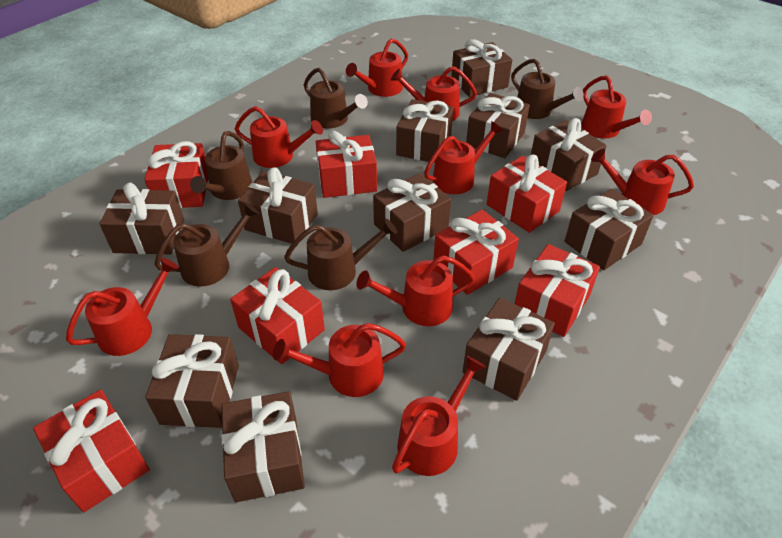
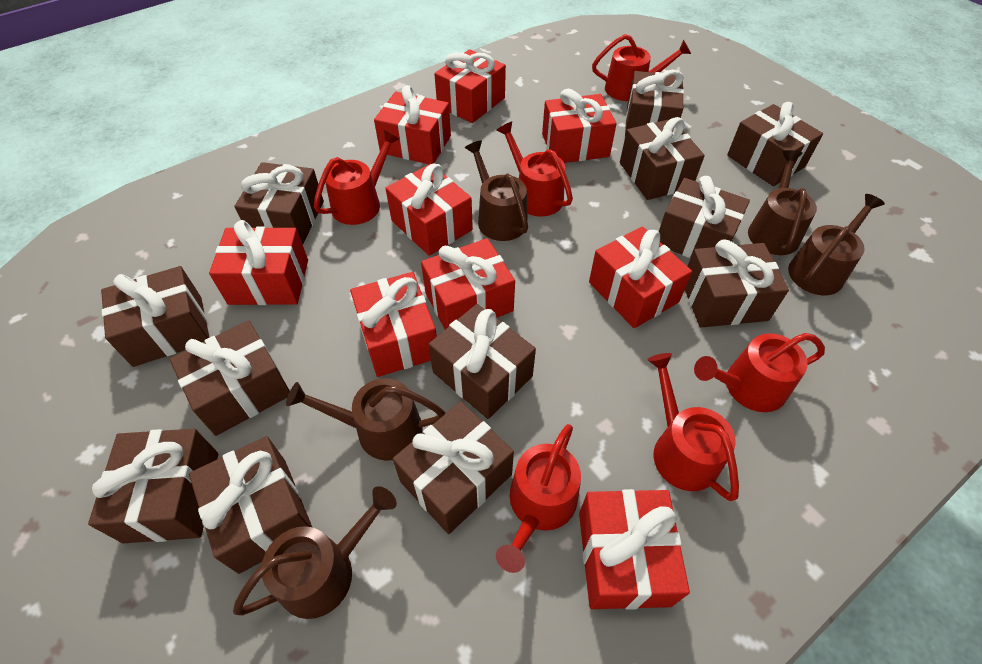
brown gift: 11 -> 12
red gift: 7 -> 9
red watering can: 10 -> 6

